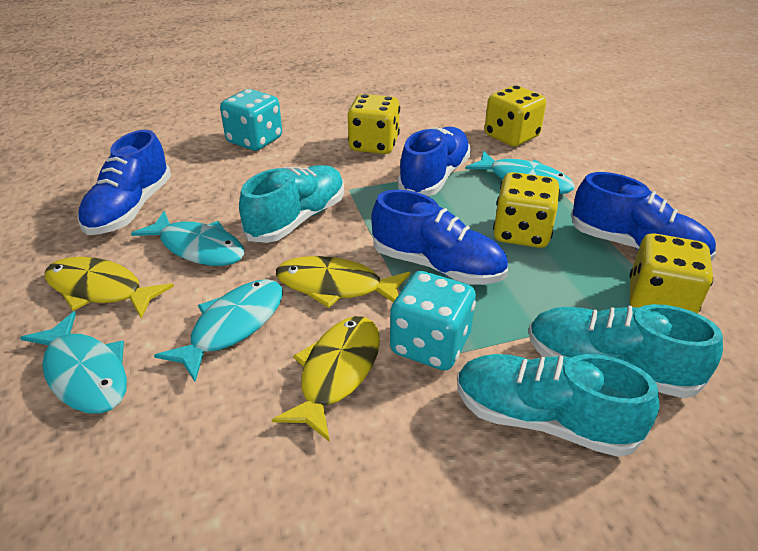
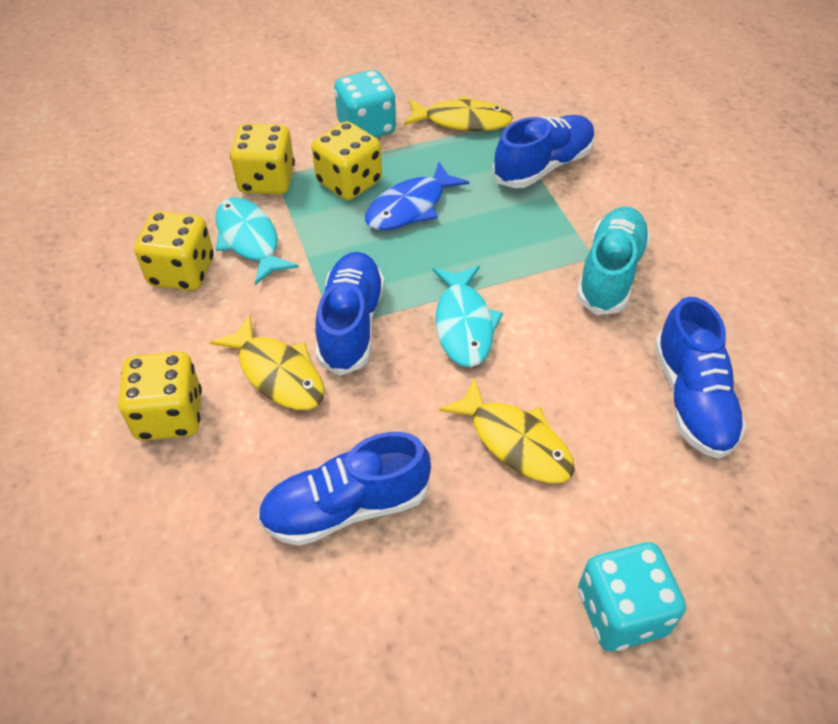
blue fish: 0 -> 1
turquoise fish: 4 -> 2
turquoise shoe: 3 -> 1

